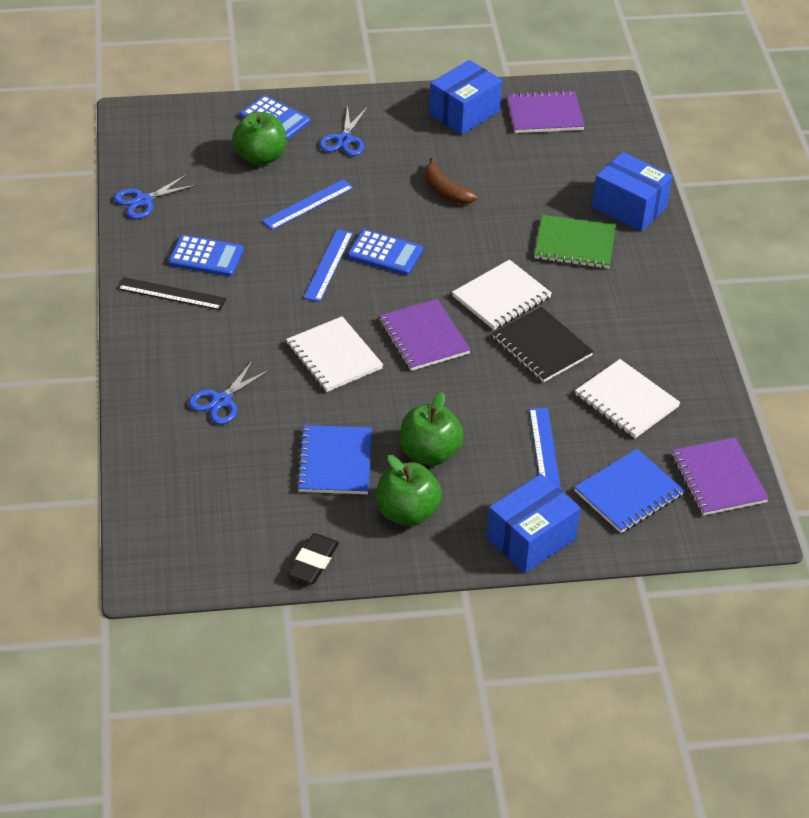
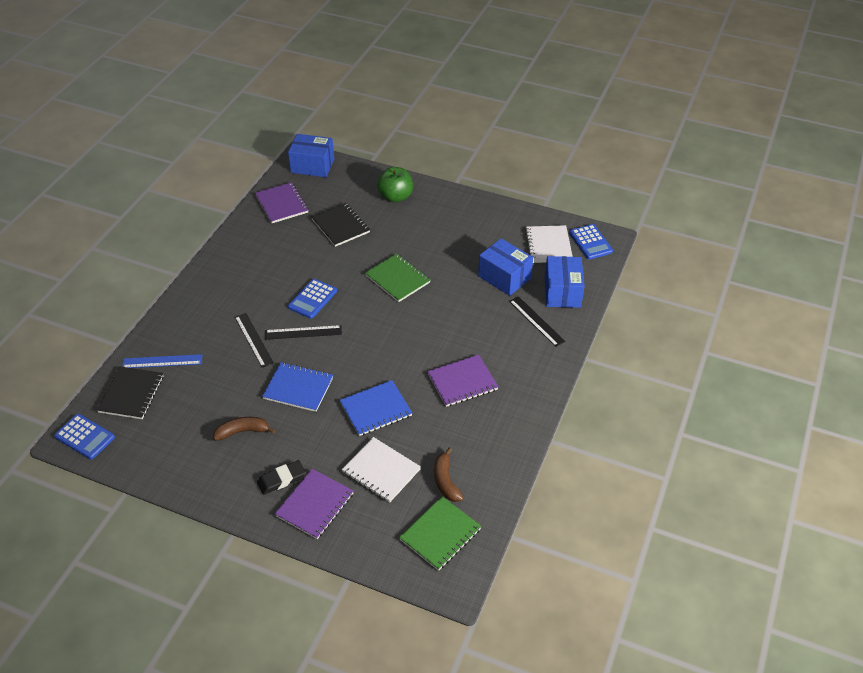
black notebook: 1 -> 2
black ruler: 1 -> 3
blue ruler: 3 -> 1
blue scissors: 3 -> 0
brown banana: 1 -> 2
green apple: 3 -> 1
green notebook: 1 -> 2
white notebook: 3 -> 2

